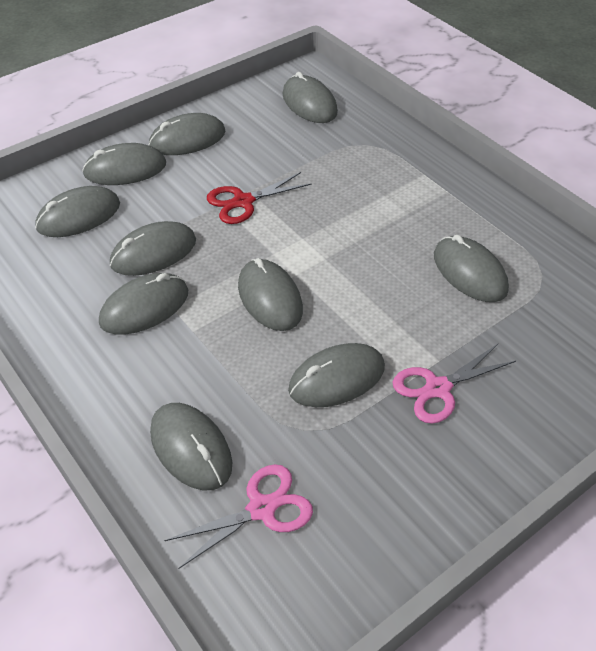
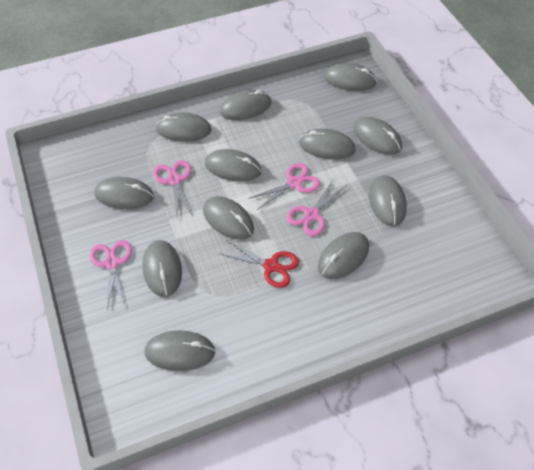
grey mouse: 10 -> 12
pink scissors: 2 -> 4

